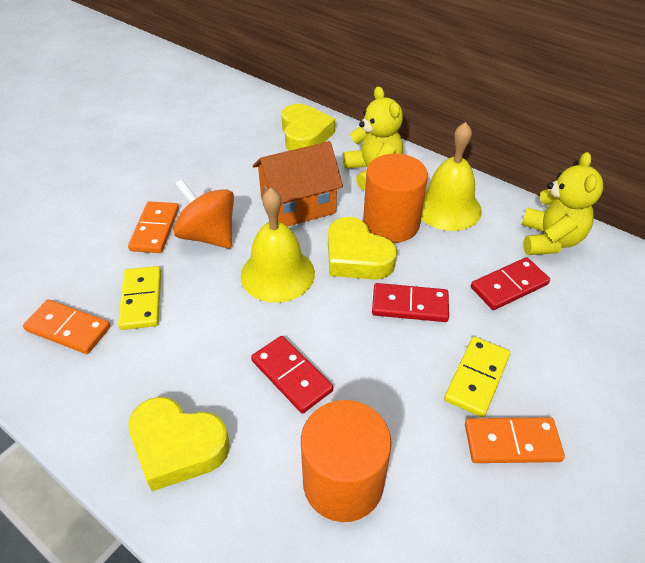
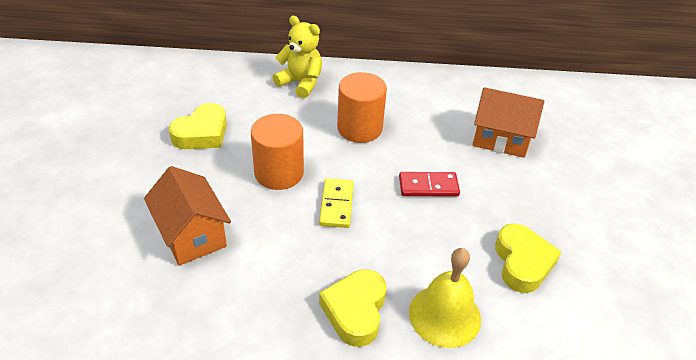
orange domino: 3 -> 0
orange house: 1 -> 2
orange spinning top: 1 -> 0
red domino: 3 -> 1
yellow bell: 2 -> 1
yellow domino: 2 -> 1
yellow teddy bear: 2 -> 1

